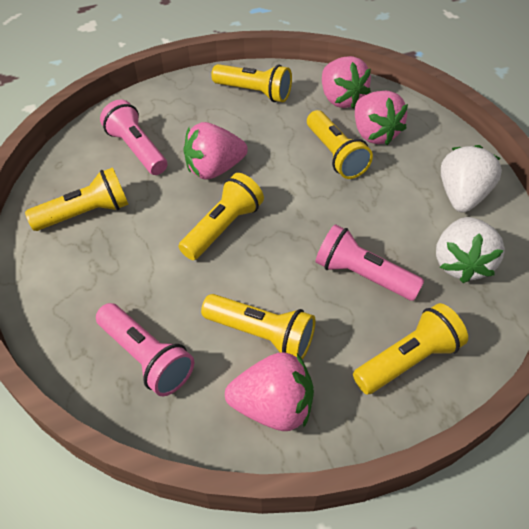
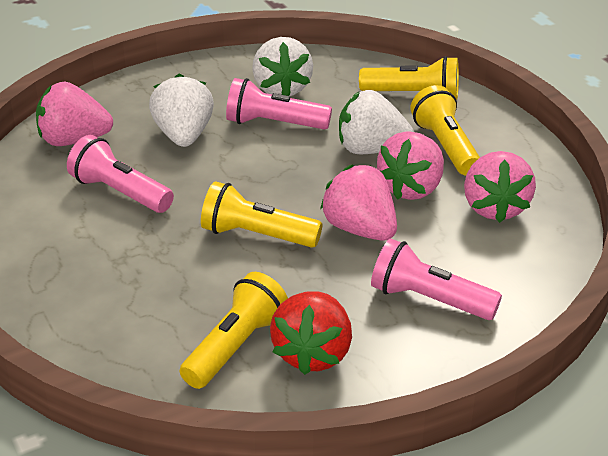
red strawberry: 0 -> 1
white strawberry: 2 -> 3
yellow flashlight: 6 -> 4

